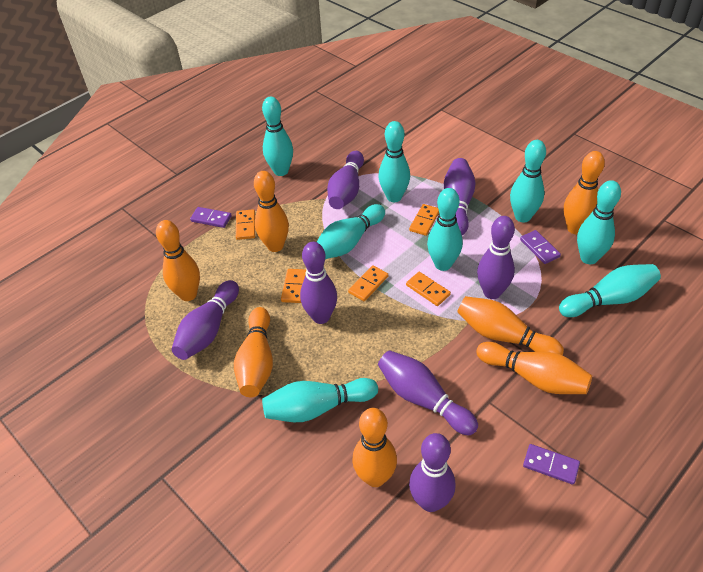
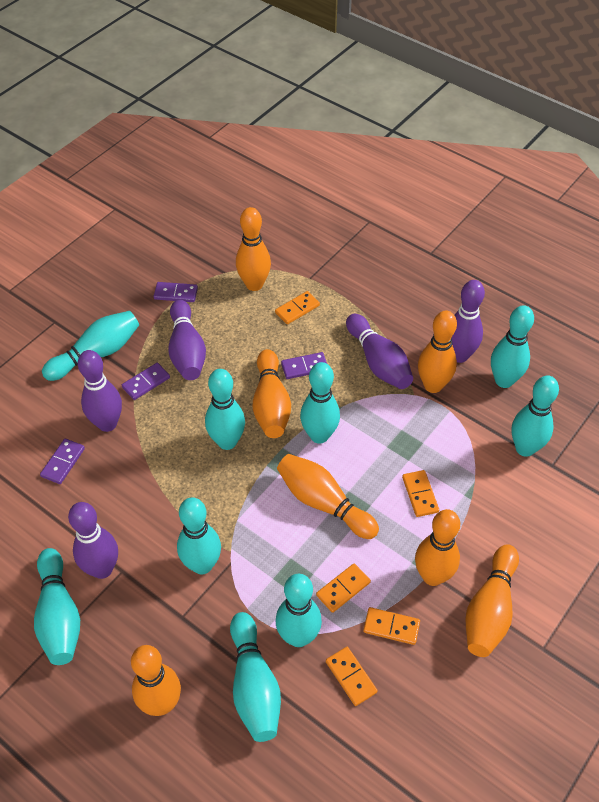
purple bowling pin: 7 -> 5
purple domino: 3 -> 4
turquoise bowling pin: 8 -> 9

